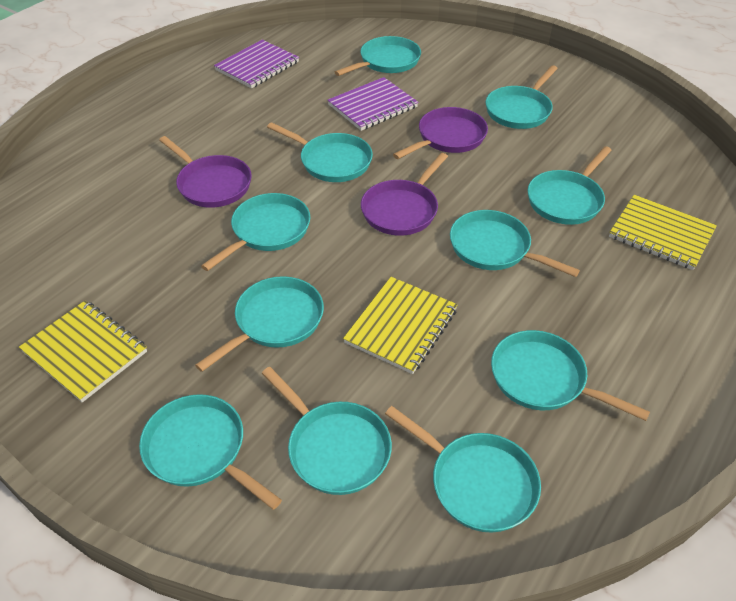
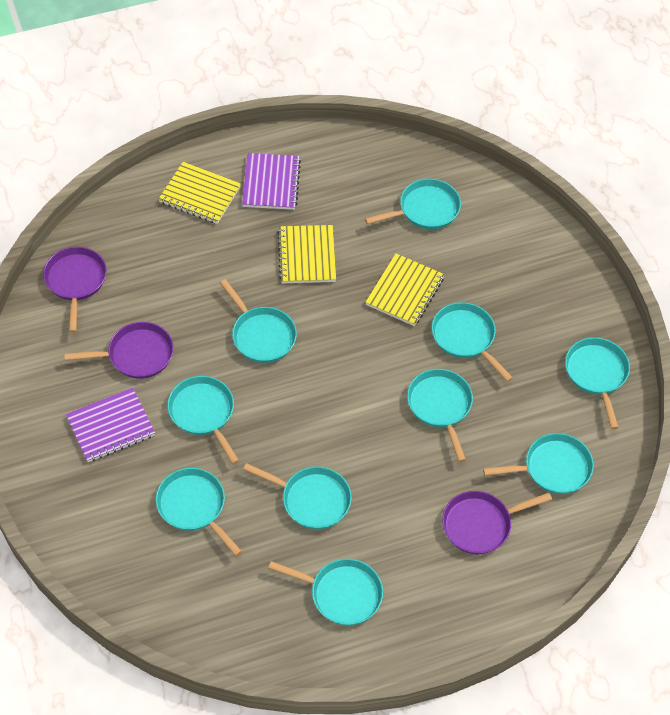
turquoise pan: 11 -> 10

